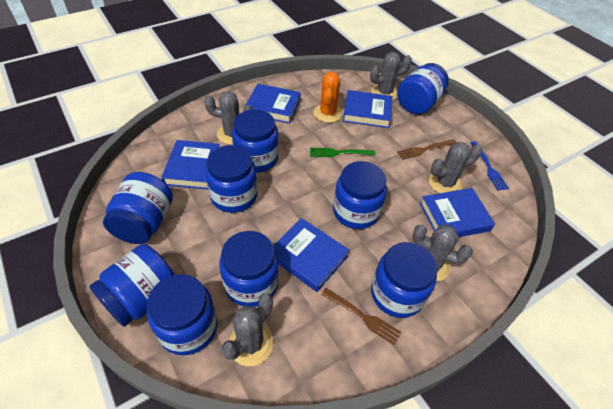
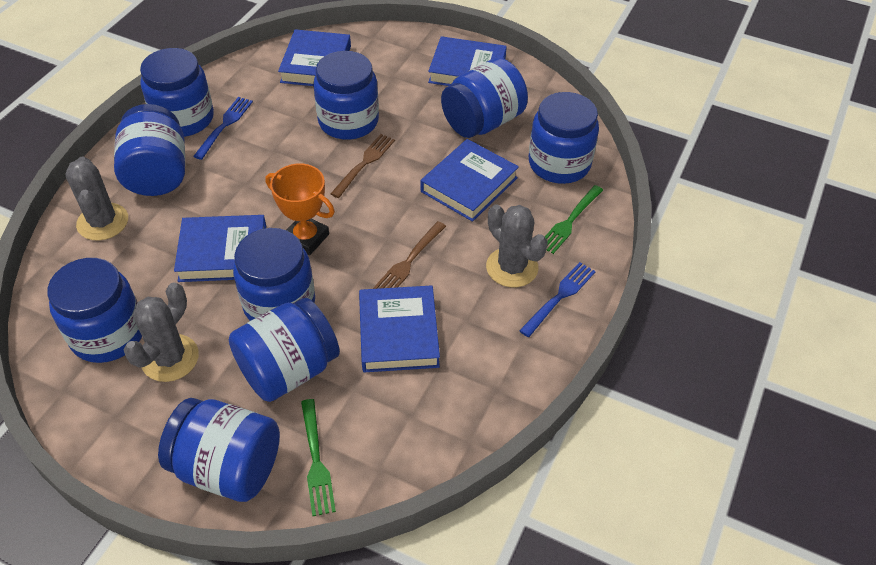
blue fork: 1 -> 2
green fork: 1 -> 2
grey cactus: 5 -> 3
orange cactus: 1 -> 0
orange trophy: 0 -> 1

